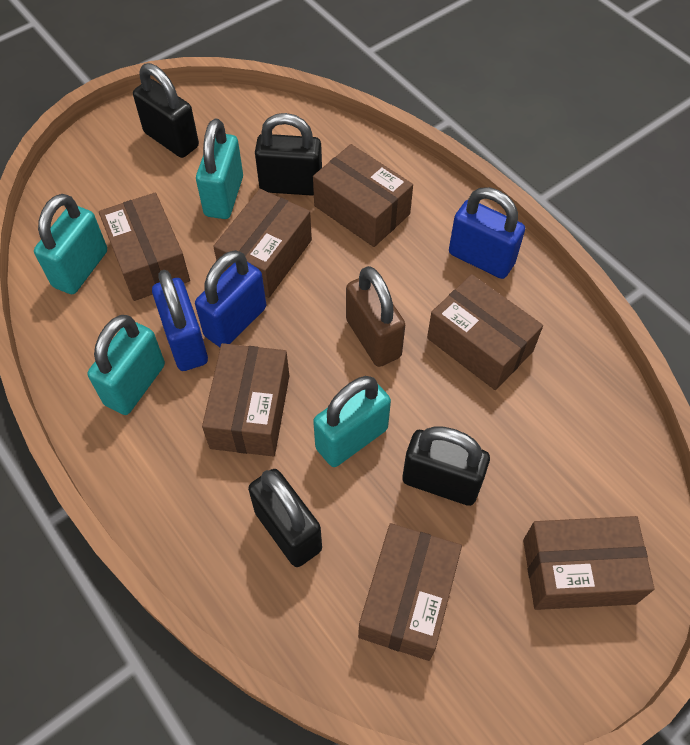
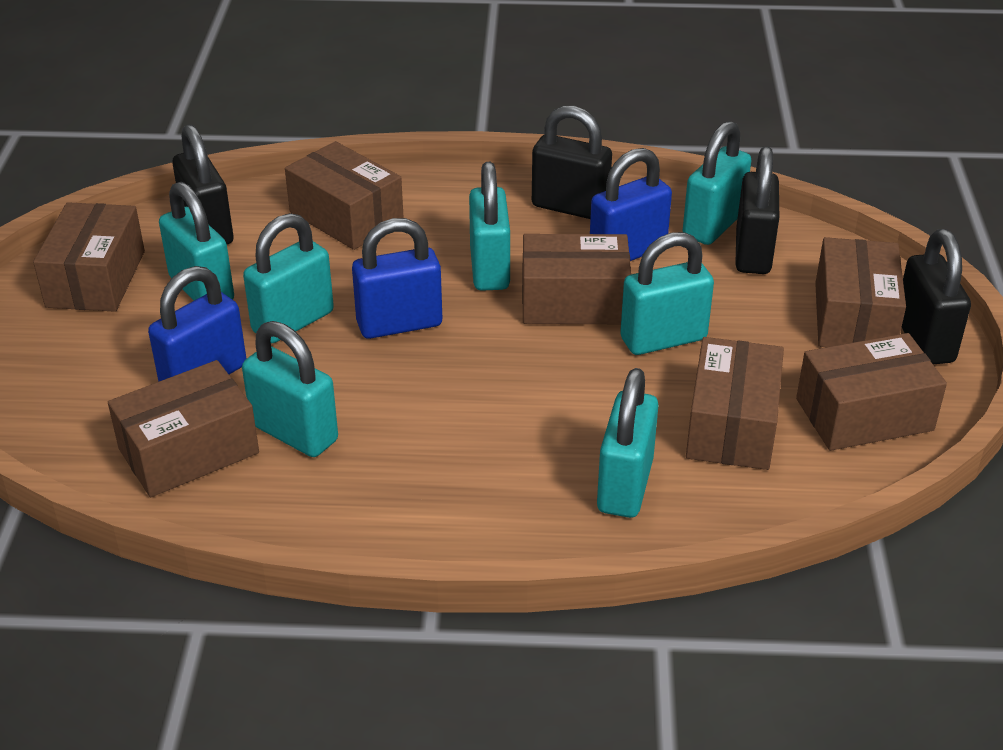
brown padlock: 1 -> 0
turquoise padlock: 4 -> 7

